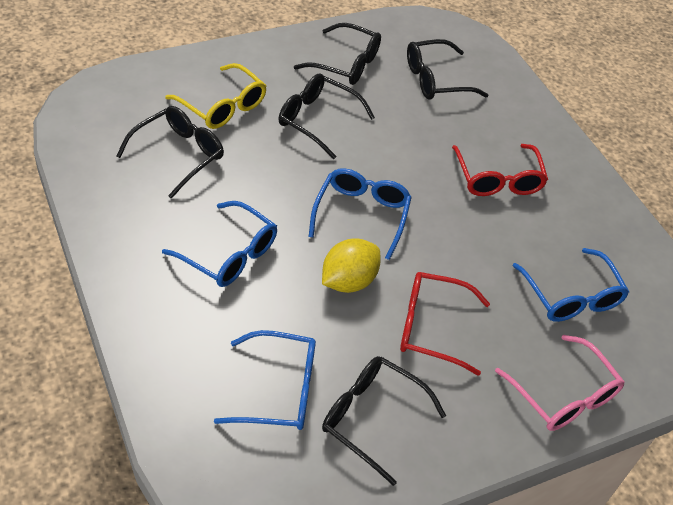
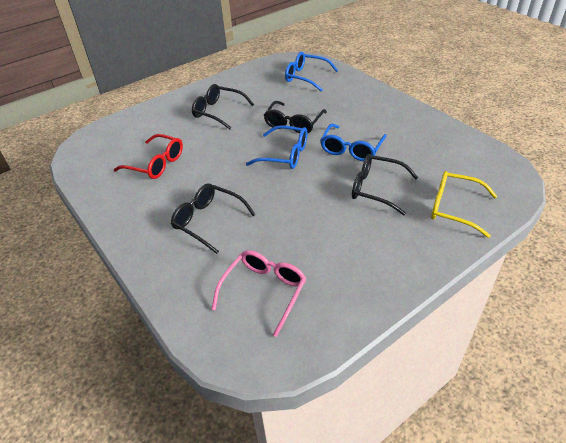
black glasses: 5 -> 4
blue glasses: 4 -> 3
red glasses: 2 -> 1
yellow lemon: 1 -> 0

